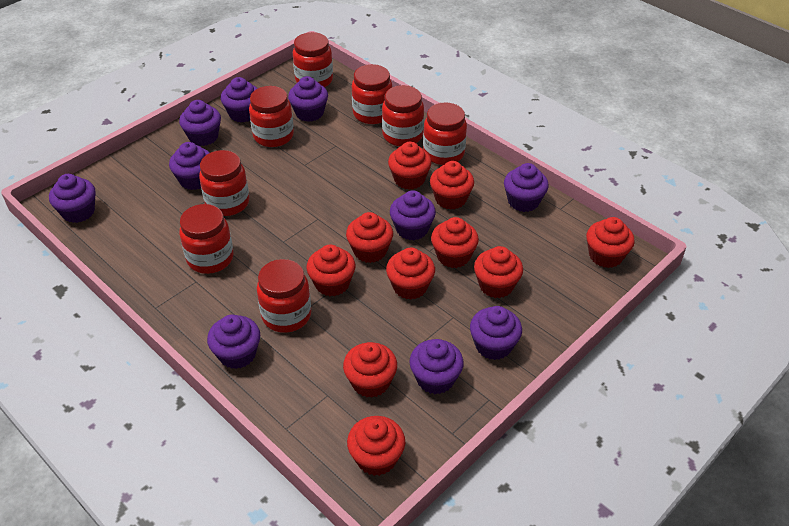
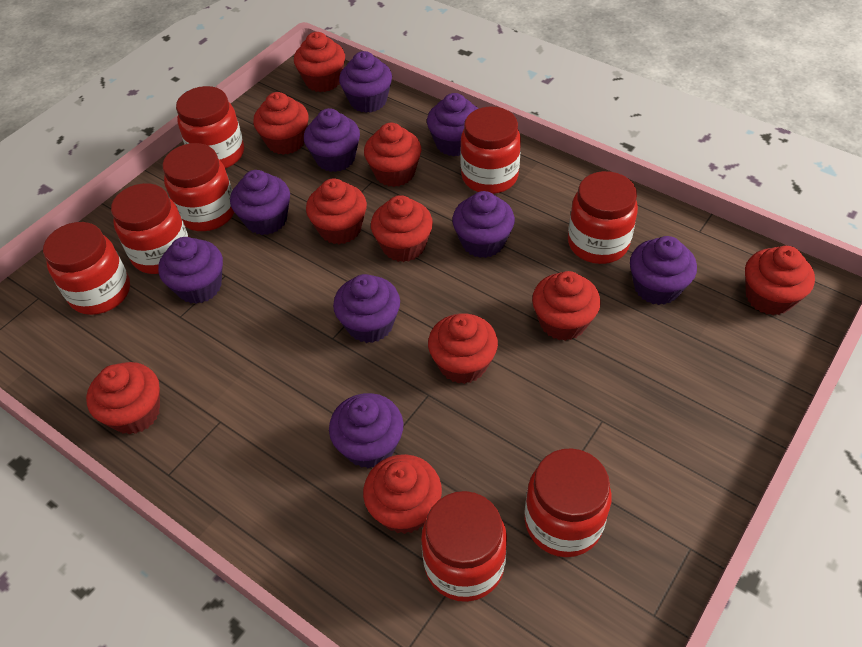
purple cupcake: 10 -> 9

